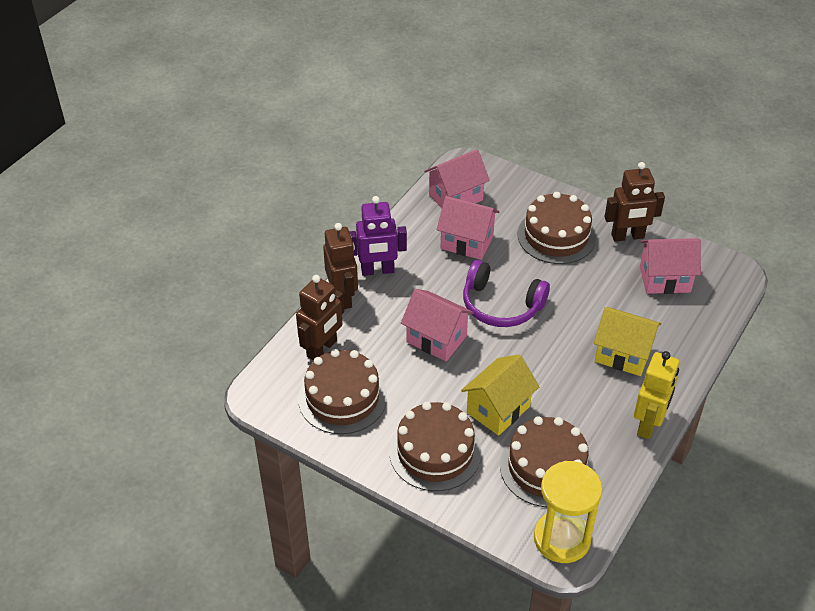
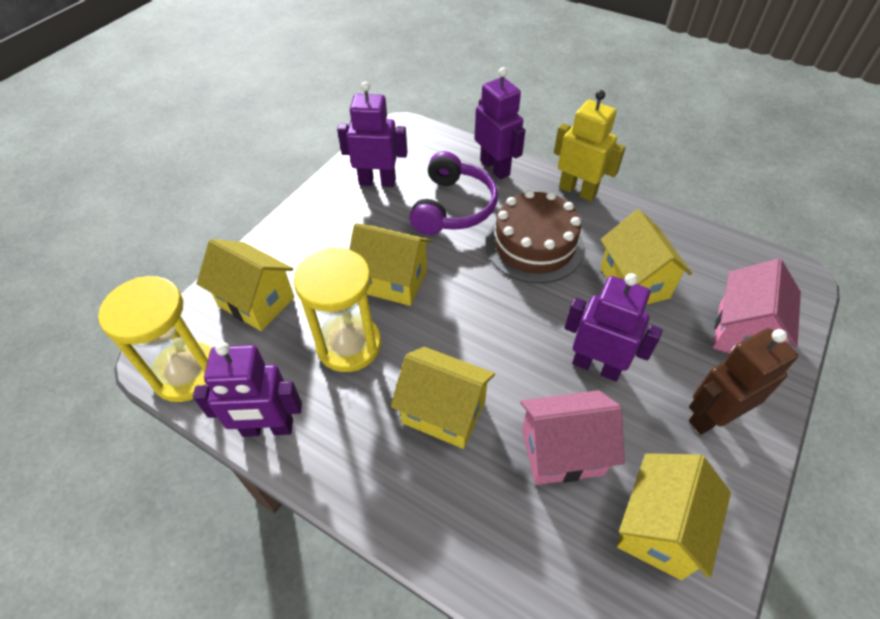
brown cake: 4 -> 1
brown robot: 3 -> 1
pink house: 4 -> 2
purple robot: 1 -> 4
yellow hourglass: 1 -> 2
yellow house: 2 -> 5

